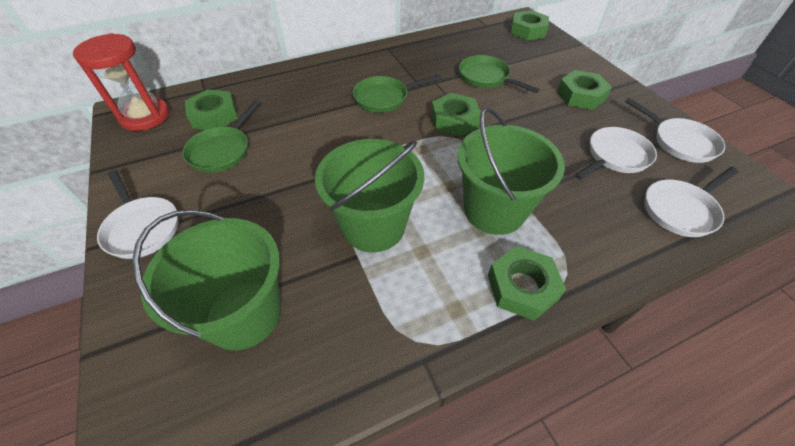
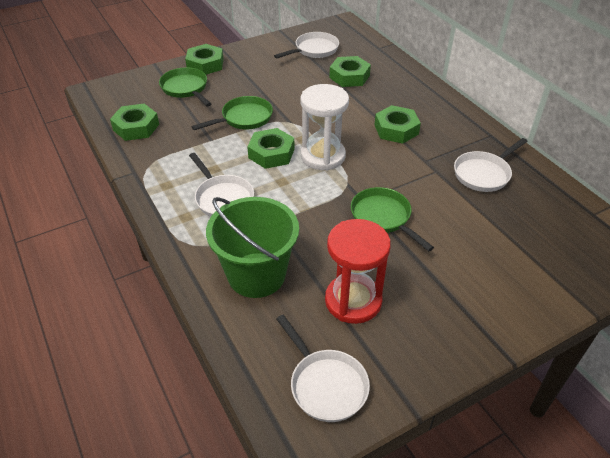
green bucket: 3 -> 1
white hourglass: 0 -> 1

